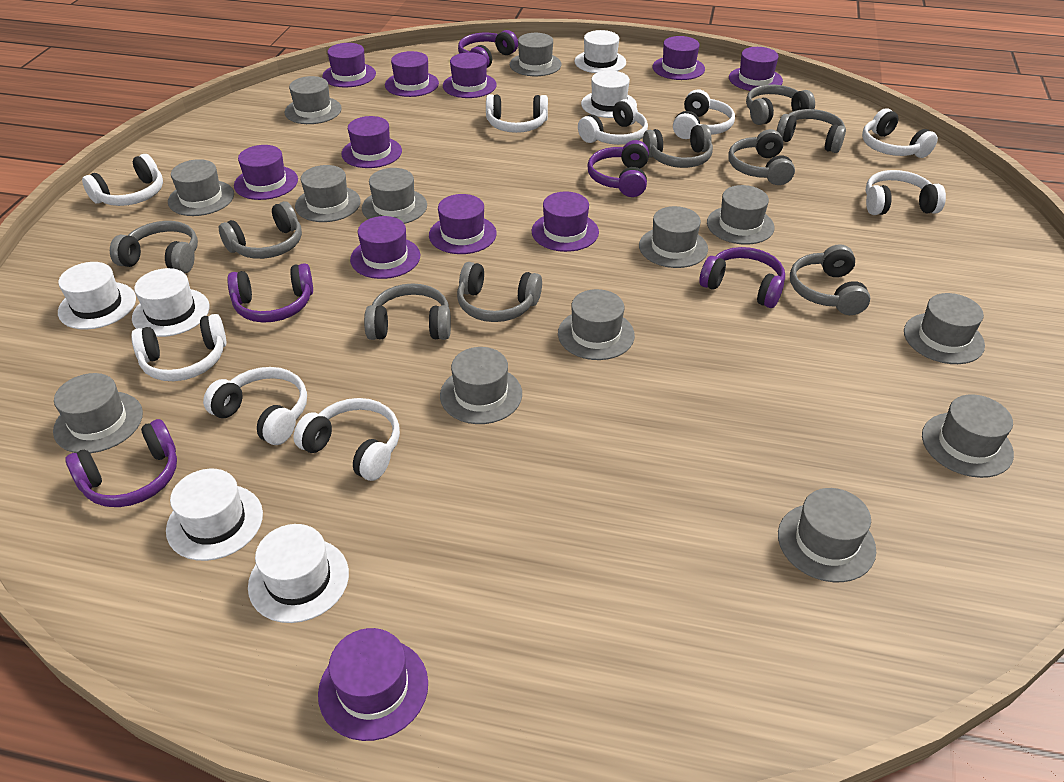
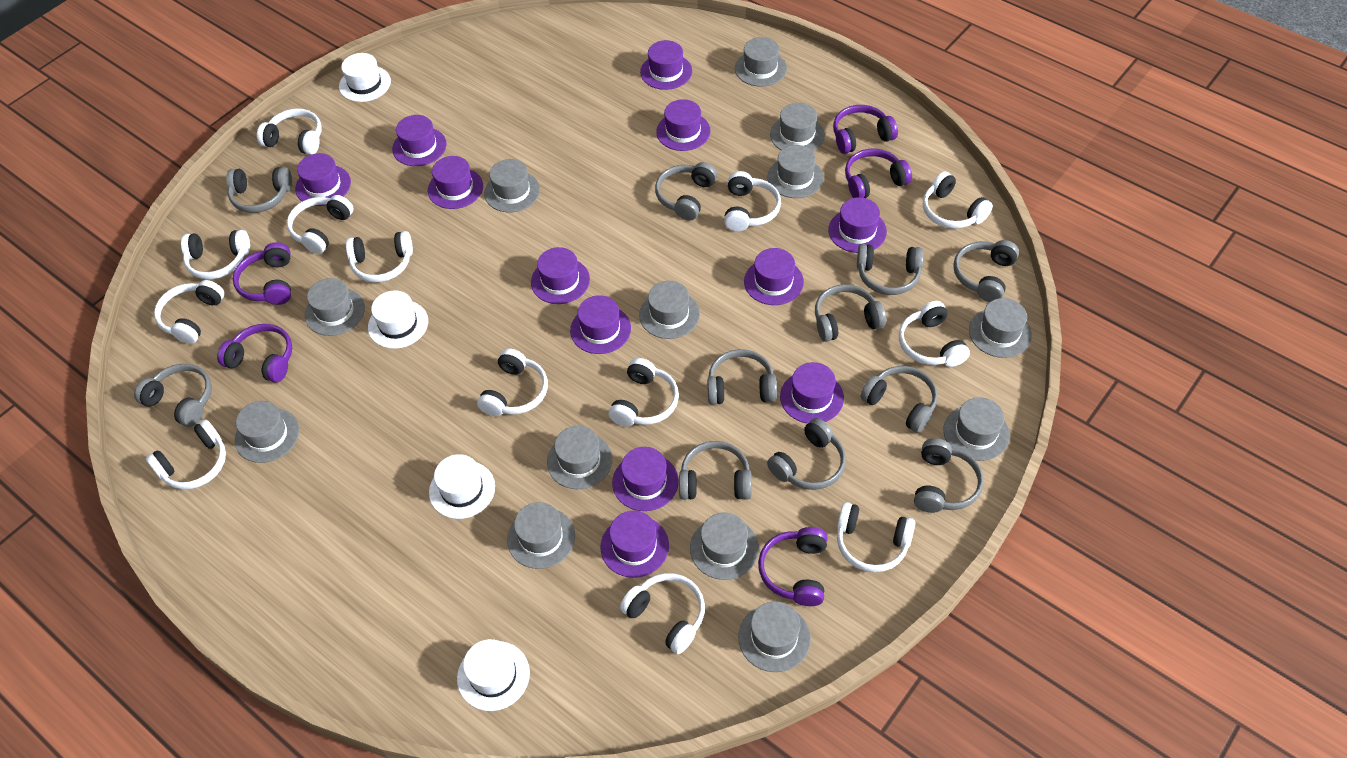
grey headphones: 9 -> 11
purple hat: 11 -> 12
white hat: 6 -> 4
white headphones: 9 -> 13

